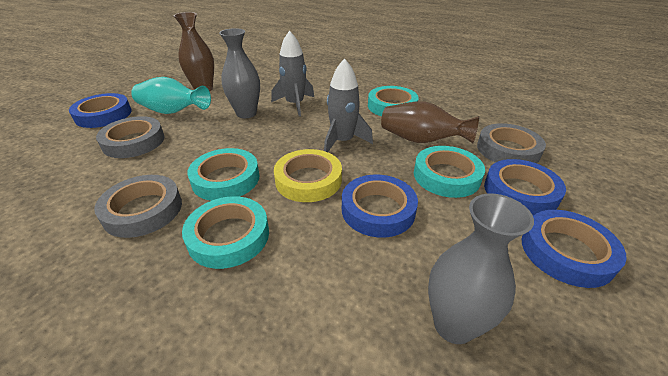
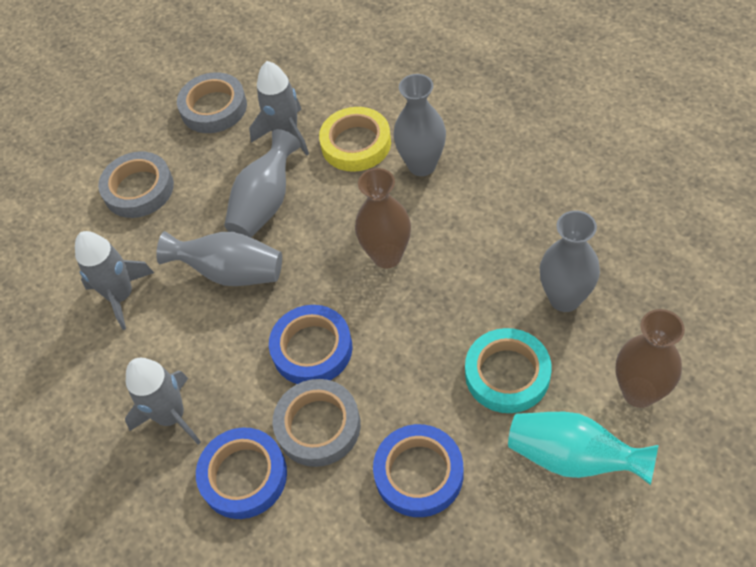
blue tape: 4 -> 3
grey rocket: 2 -> 3
grey vase: 2 -> 4
turquoise tape: 4 -> 1

